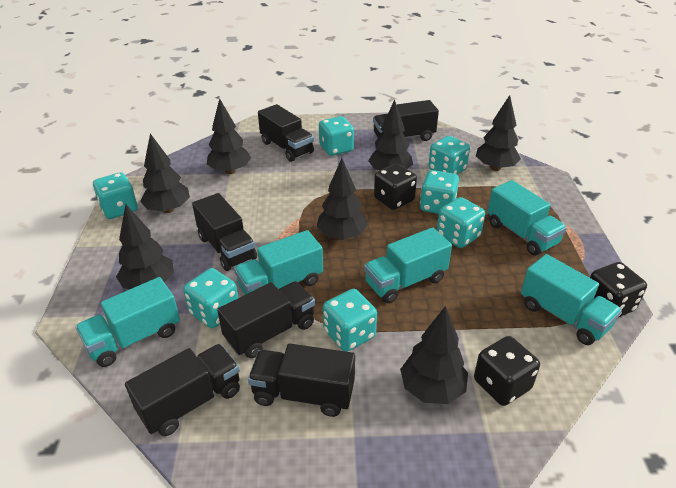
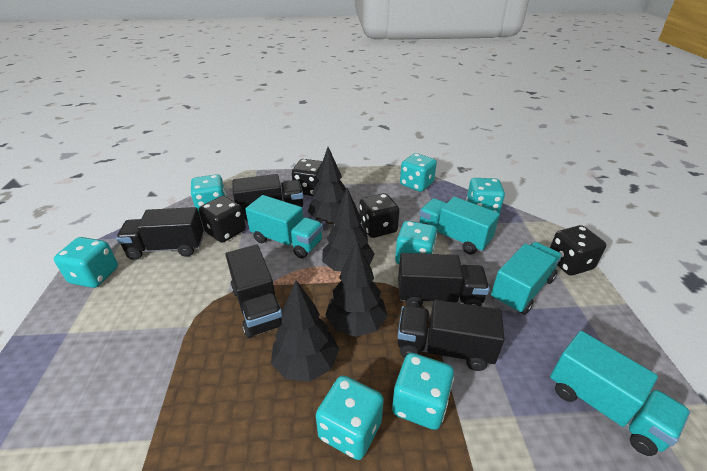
black dice: 3 -> 4
black tree: 7 -> 4
black truck: 6 -> 5
turquoise truck: 5 -> 4

